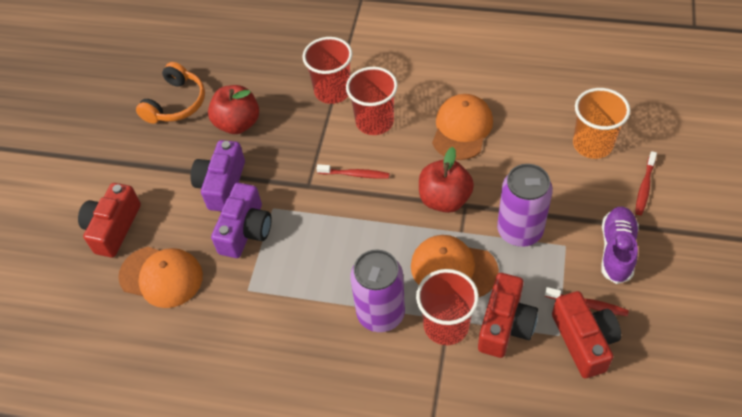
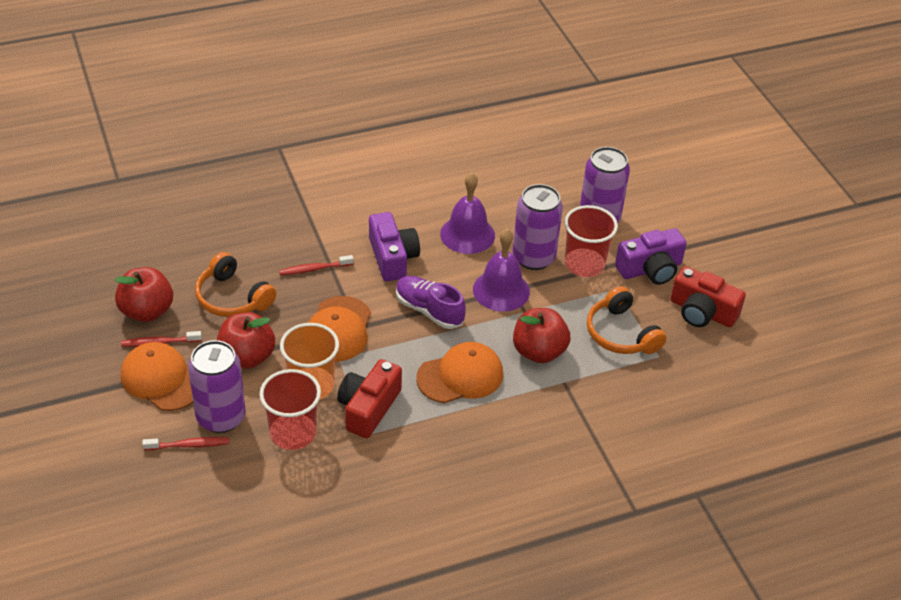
orange headphones: 1 -> 2
purple bell: 0 -> 2
purple can: 2 -> 3
red apple: 2 -> 3
red camera: 3 -> 2
red cup: 3 -> 2

